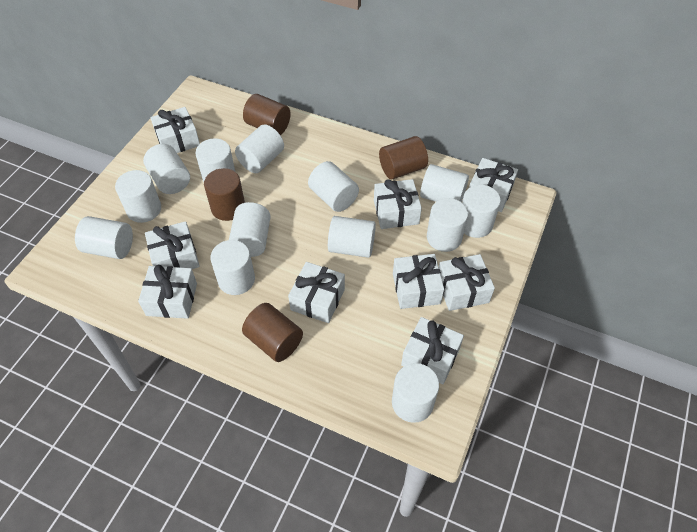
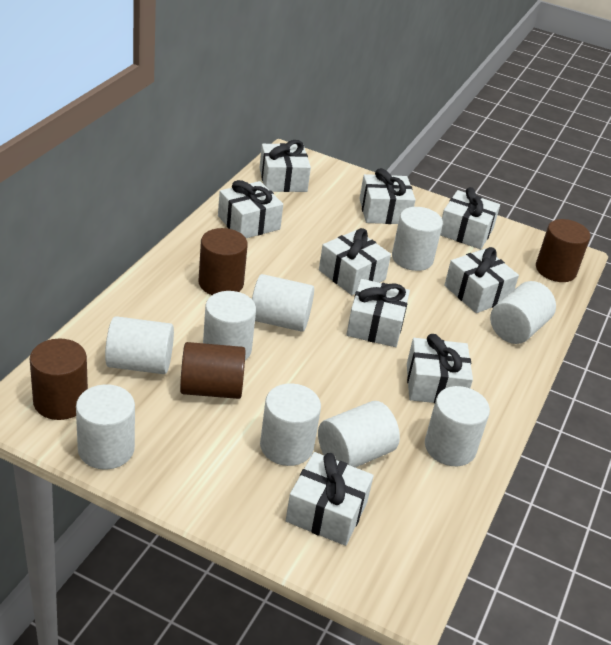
white cylinder: 13 -> 9

